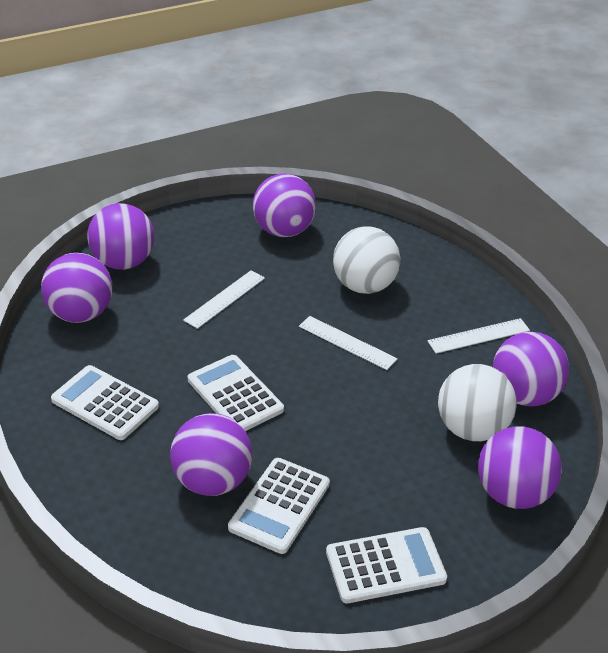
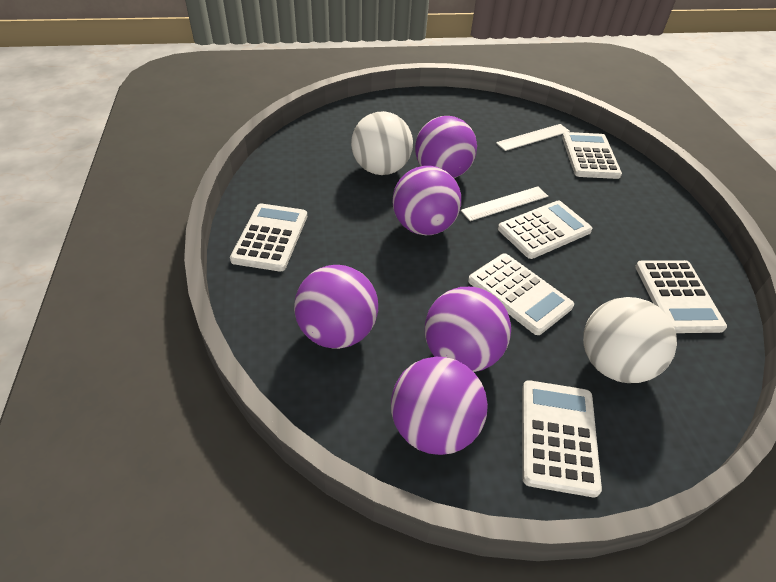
purple ball: 6 -> 5
white calculator: 4 -> 6
white ruler: 3 -> 2

